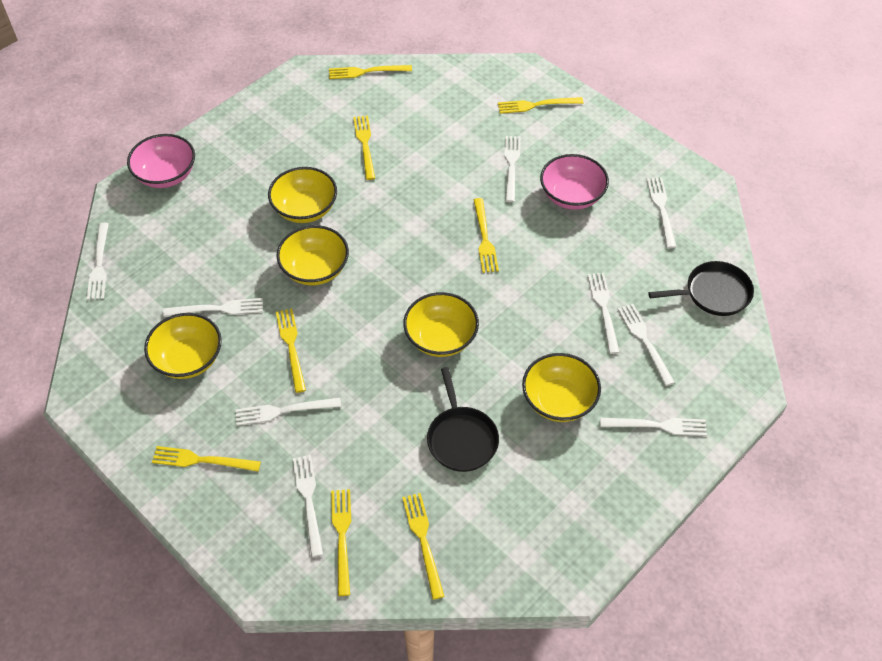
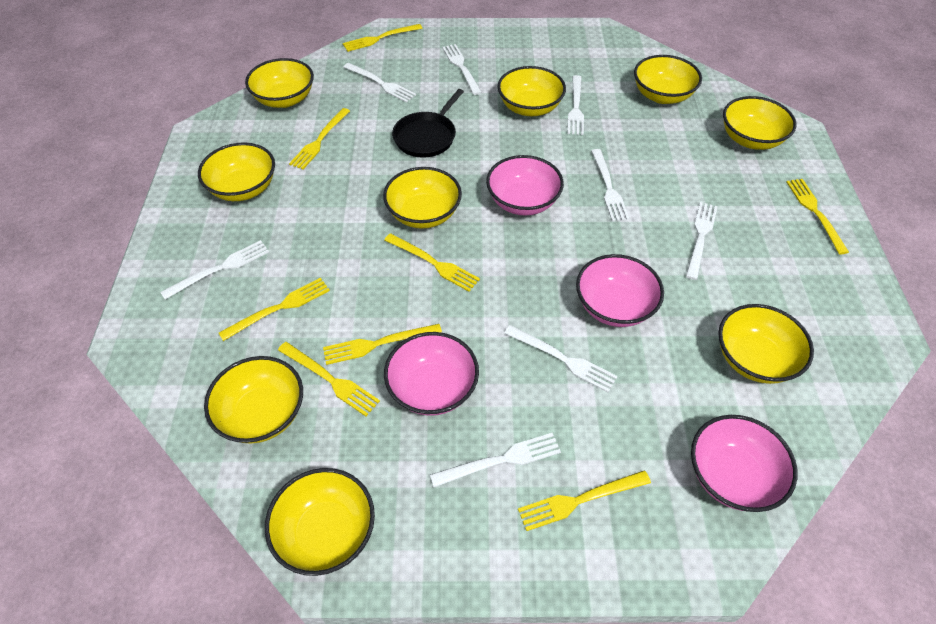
black pan: 2 -> 1
pink bowl: 2 -> 4
white fork: 9 -> 8
yellow bowl: 5 -> 9

